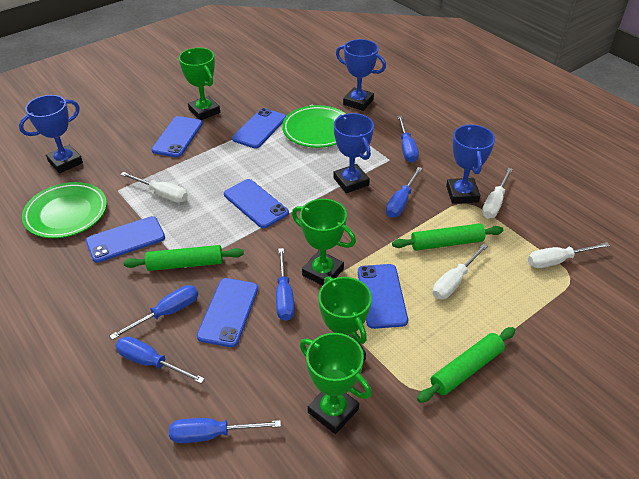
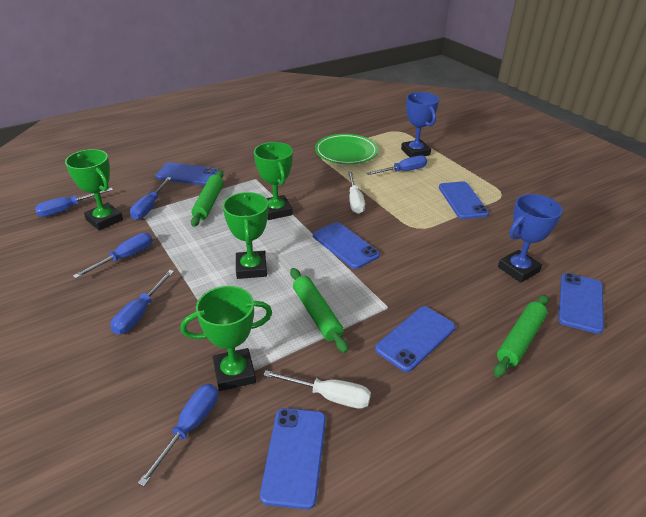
blue trophy: 4 -> 2
green plate: 2 -> 1
white screwdriver: 4 -> 2

